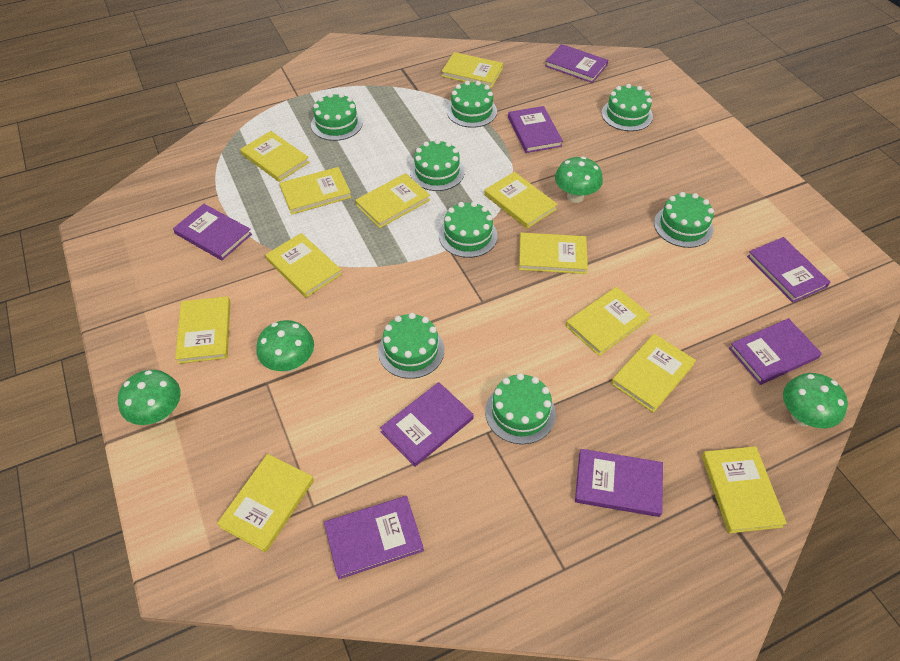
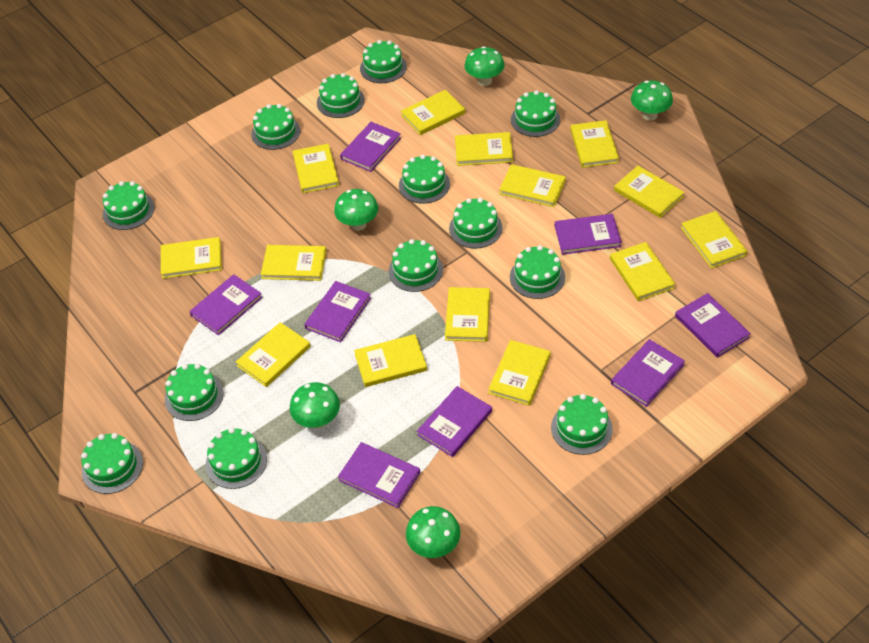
green cake: 8 -> 13
green mushroom: 4 -> 5
yellow book: 12 -> 14

